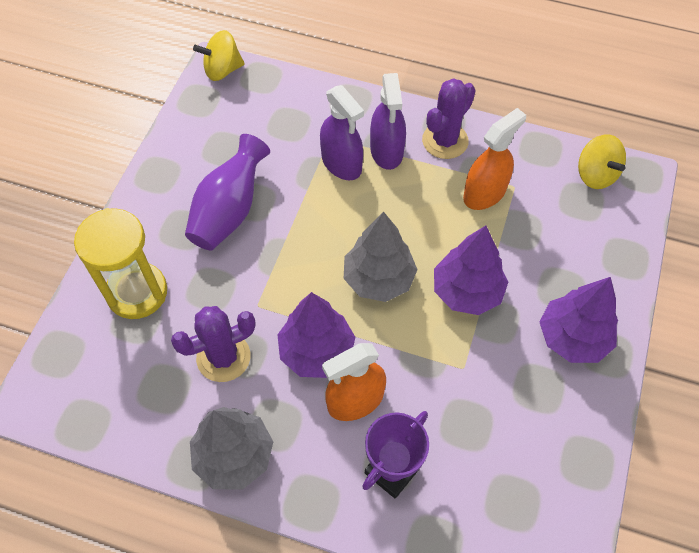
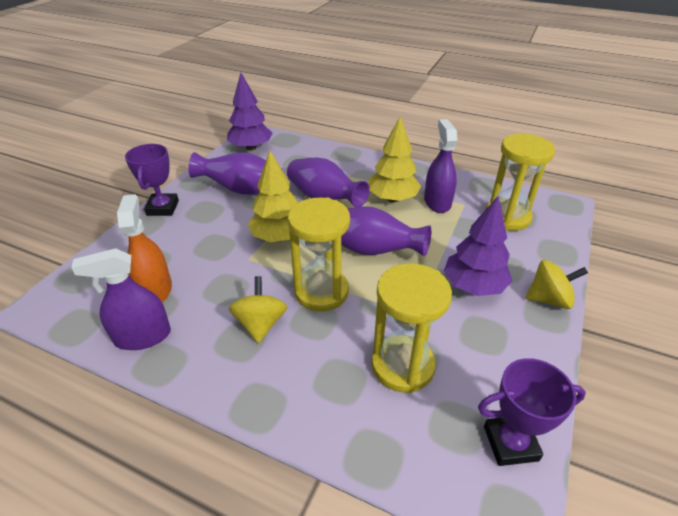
grey tree: 2 -> 0
orange spray bottle: 2 -> 1
purple cactus: 2 -> 0
purple tree: 3 -> 2
purple trophy: 1 -> 2
purple vase: 1 -> 3
yellow hourglass: 1 -> 3
yellow tree: 0 -> 2

